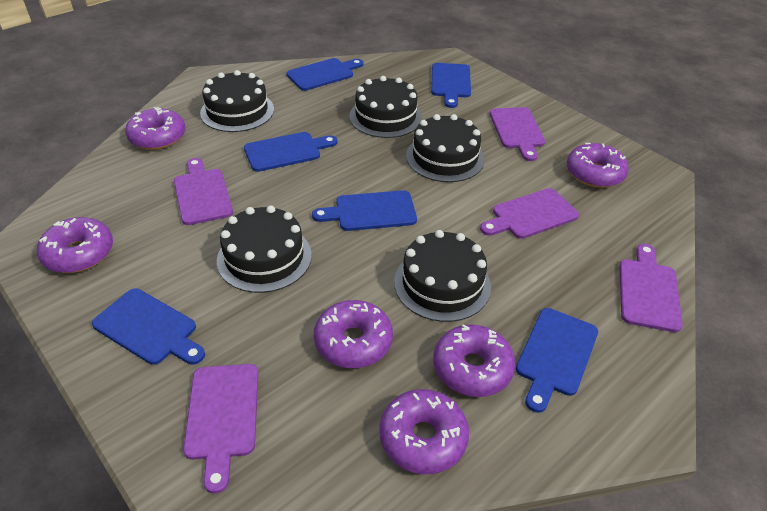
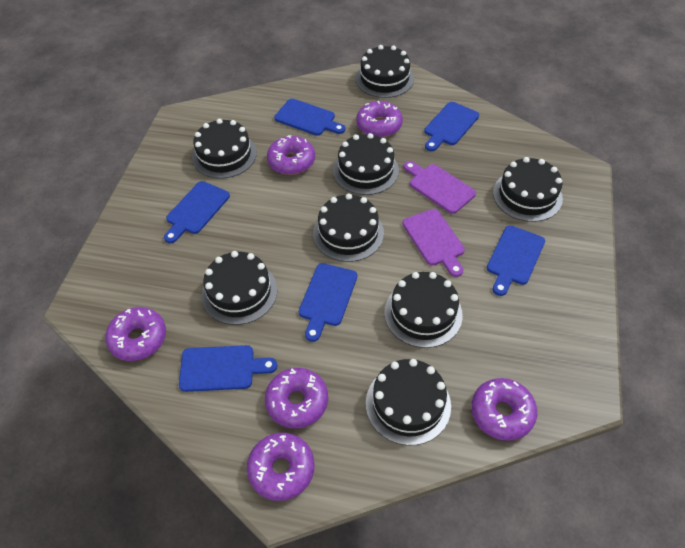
black cake: 5 -> 8
purple cutting board: 5 -> 2

